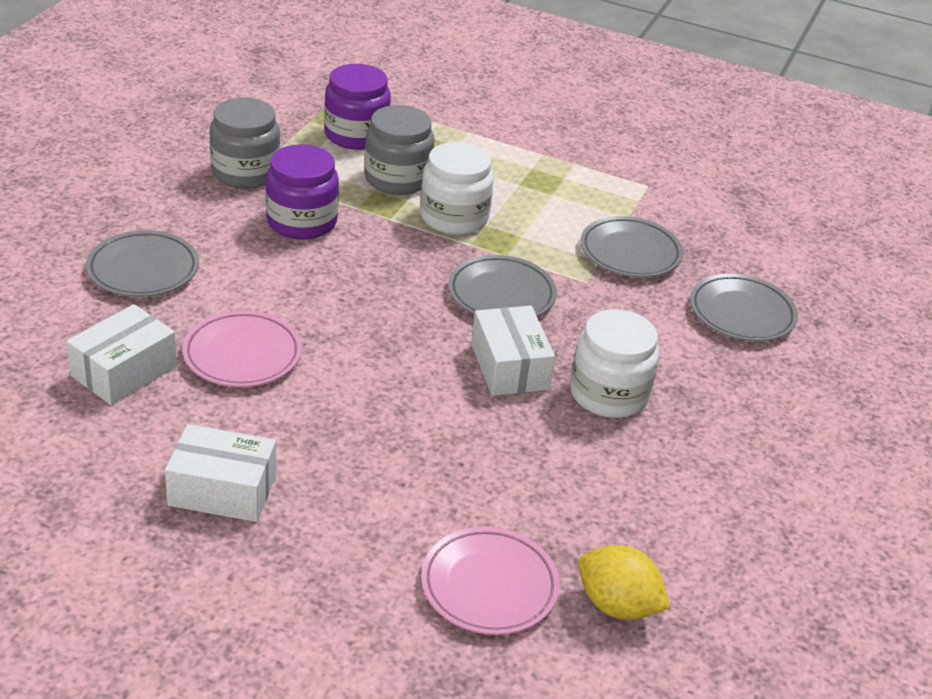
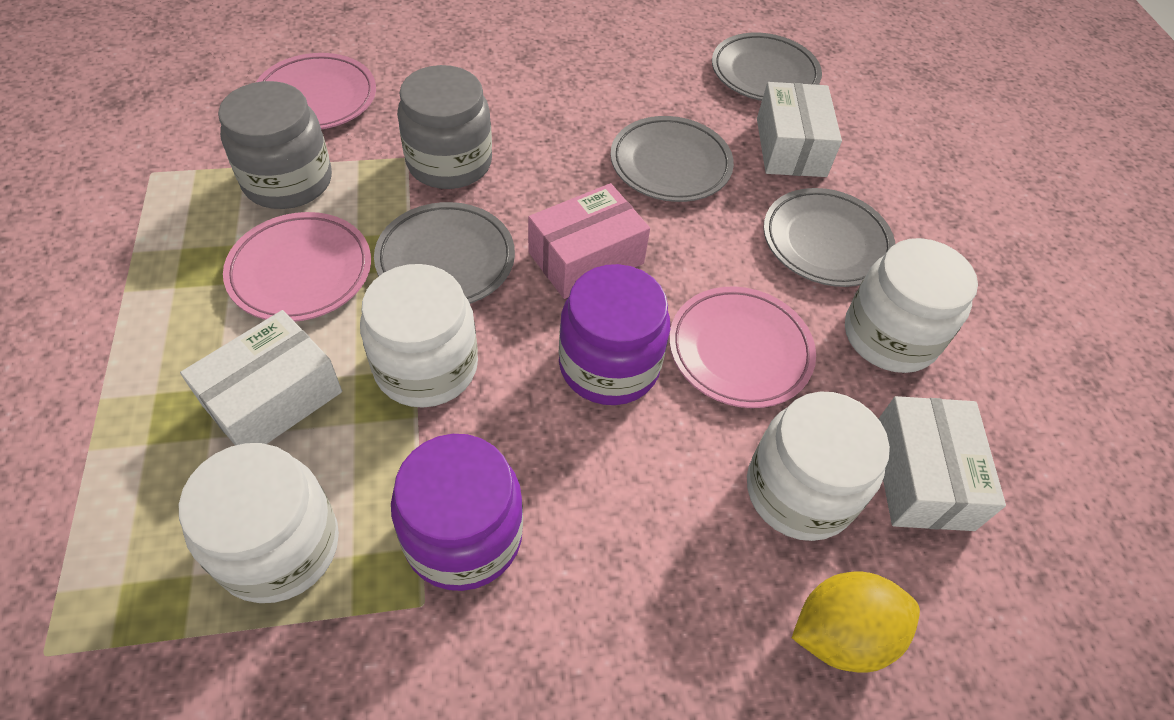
pink box: 0 -> 1
pink plate: 2 -> 3
white jar: 2 -> 4

